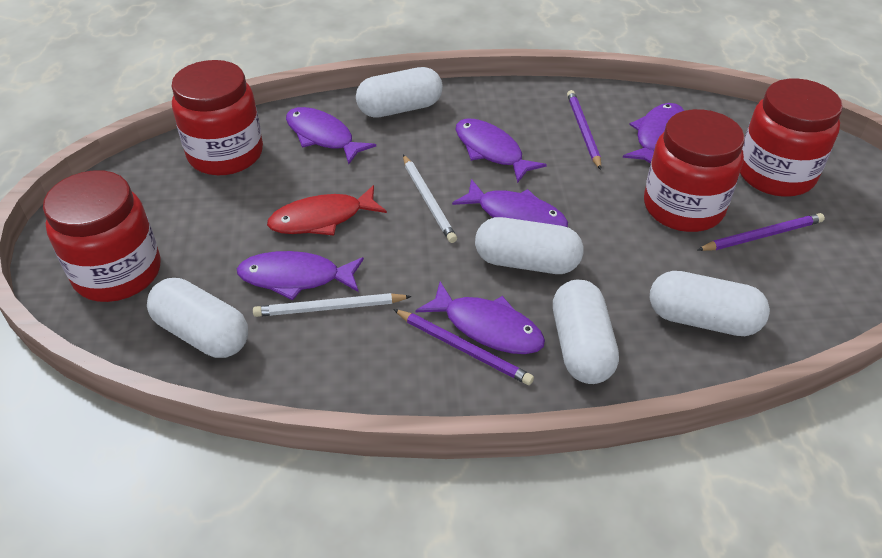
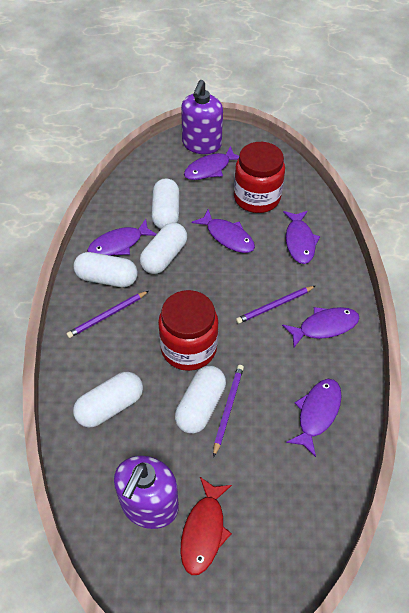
purple soap dispenser: 0 -> 2
red jar: 4 -> 2
white pencil: 2 -> 0

